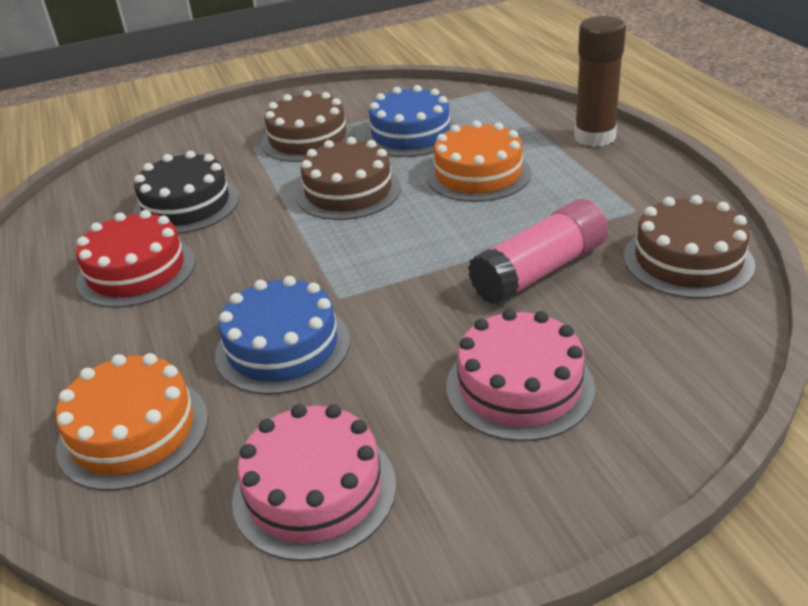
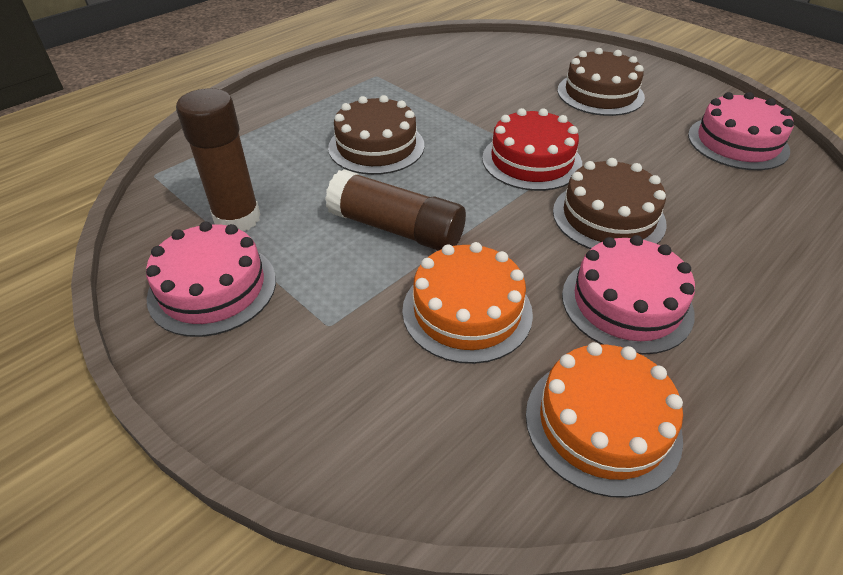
black cake: 1 -> 0
blue cake: 2 -> 0
brown glue stick: 1 -> 2
pink cake: 2 -> 3
pink glue stick: 1 -> 0

